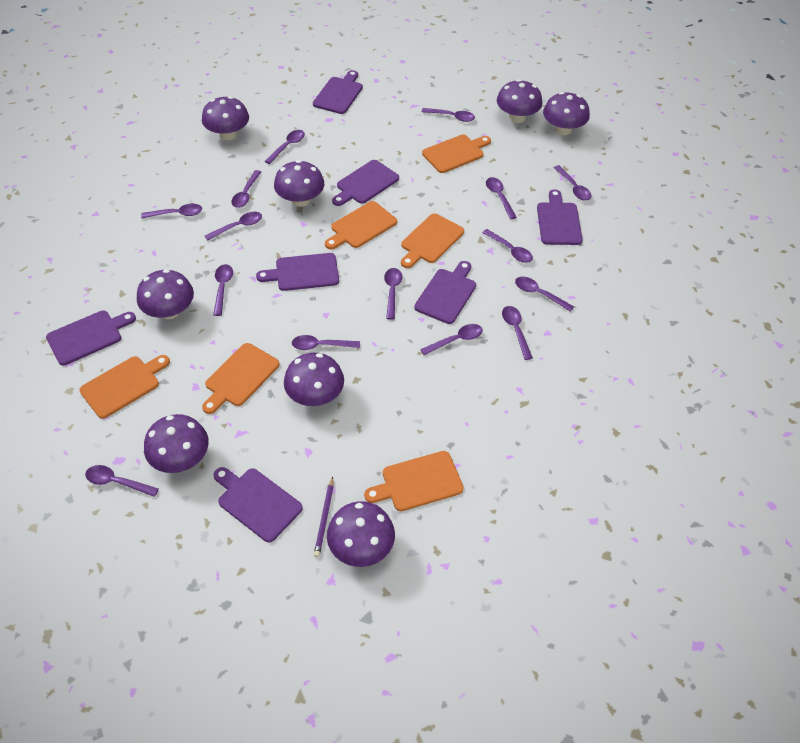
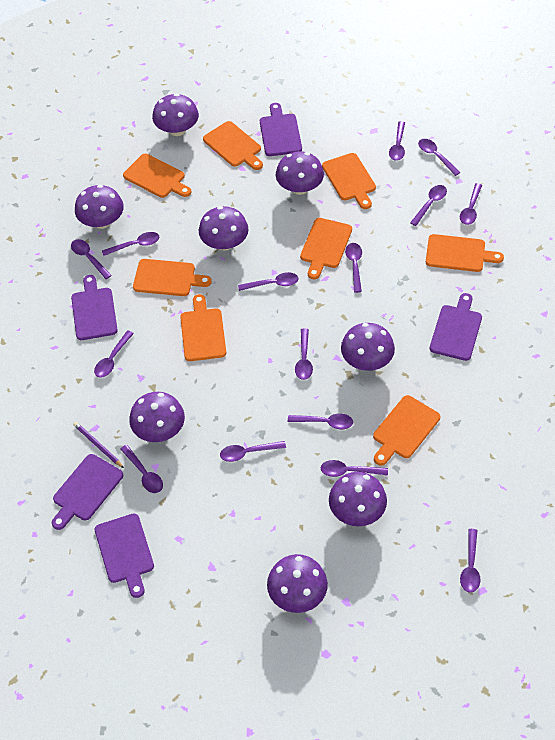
orange cutting board: 6 -> 8
purple cutting board: 7 -> 5

